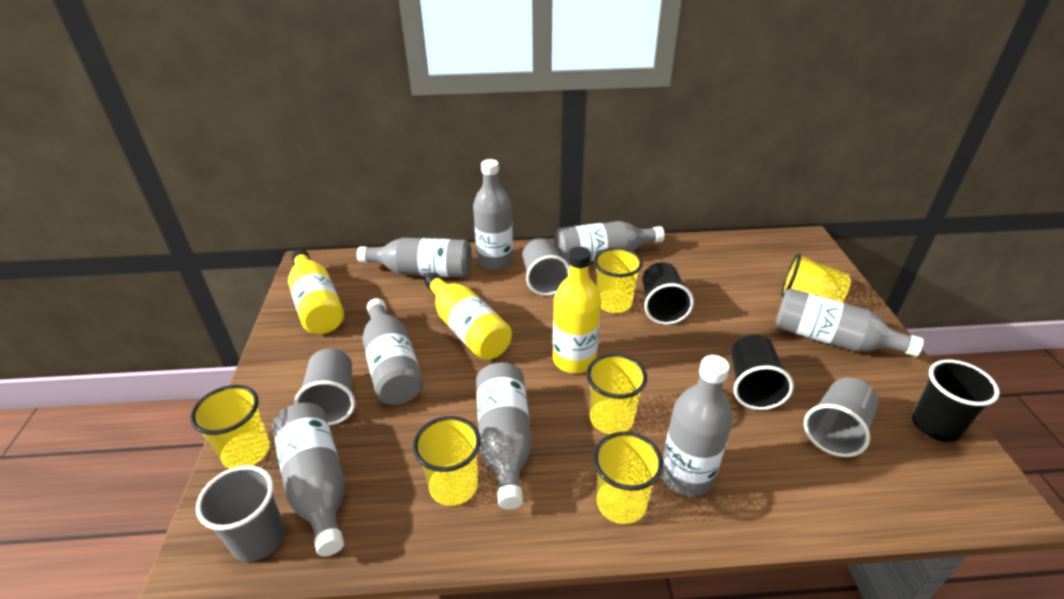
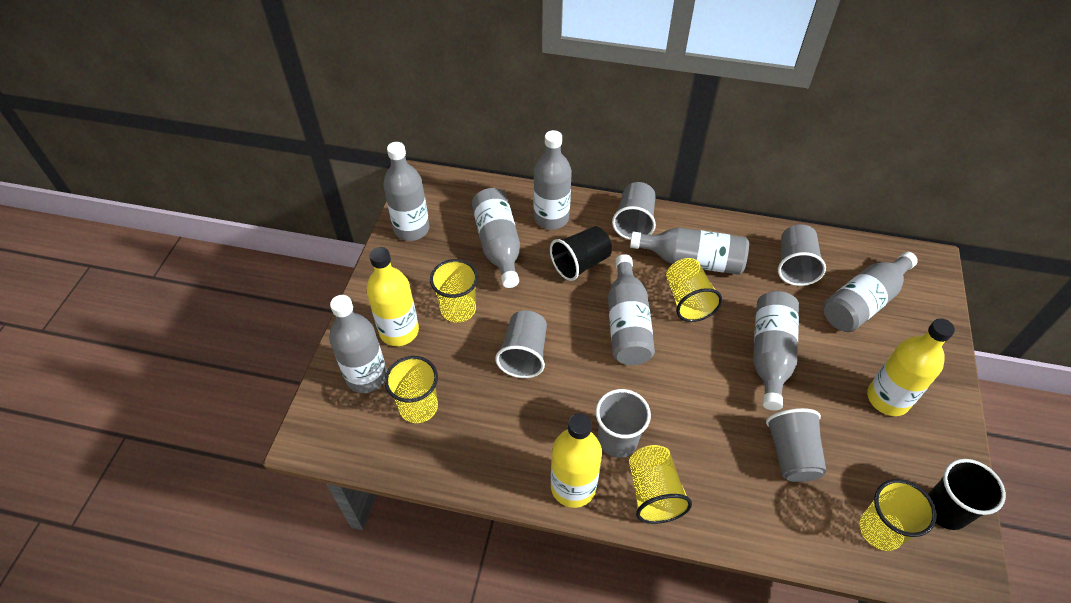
black cup: 3 -> 2
grey cup: 4 -> 5
yellow cup: 6 -> 5

